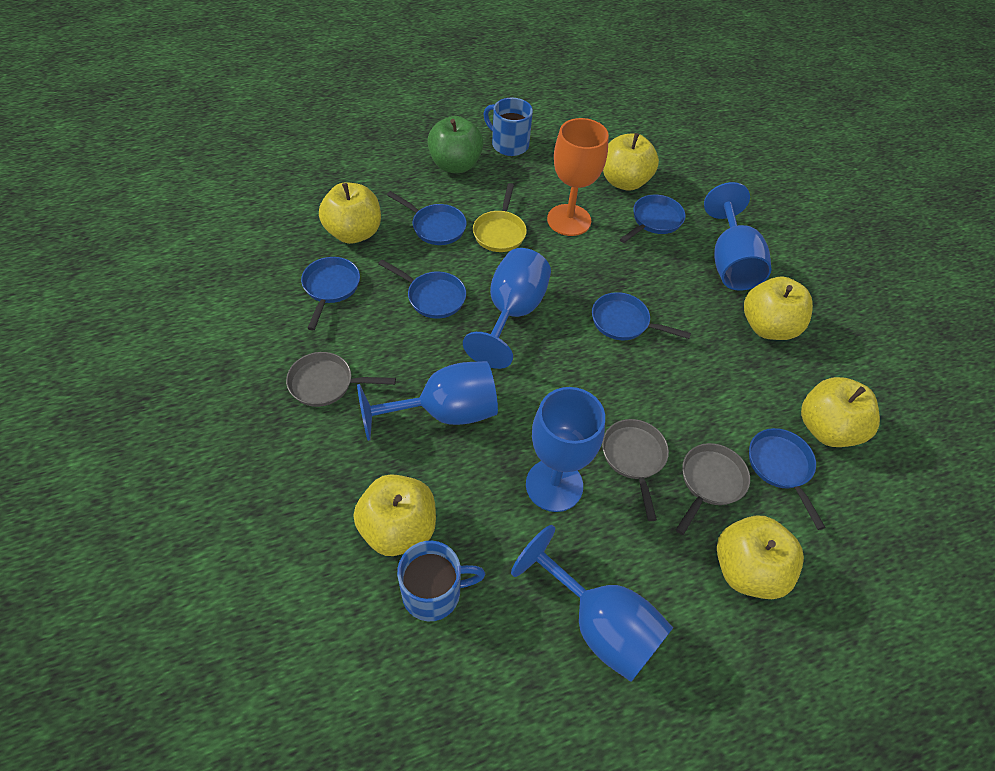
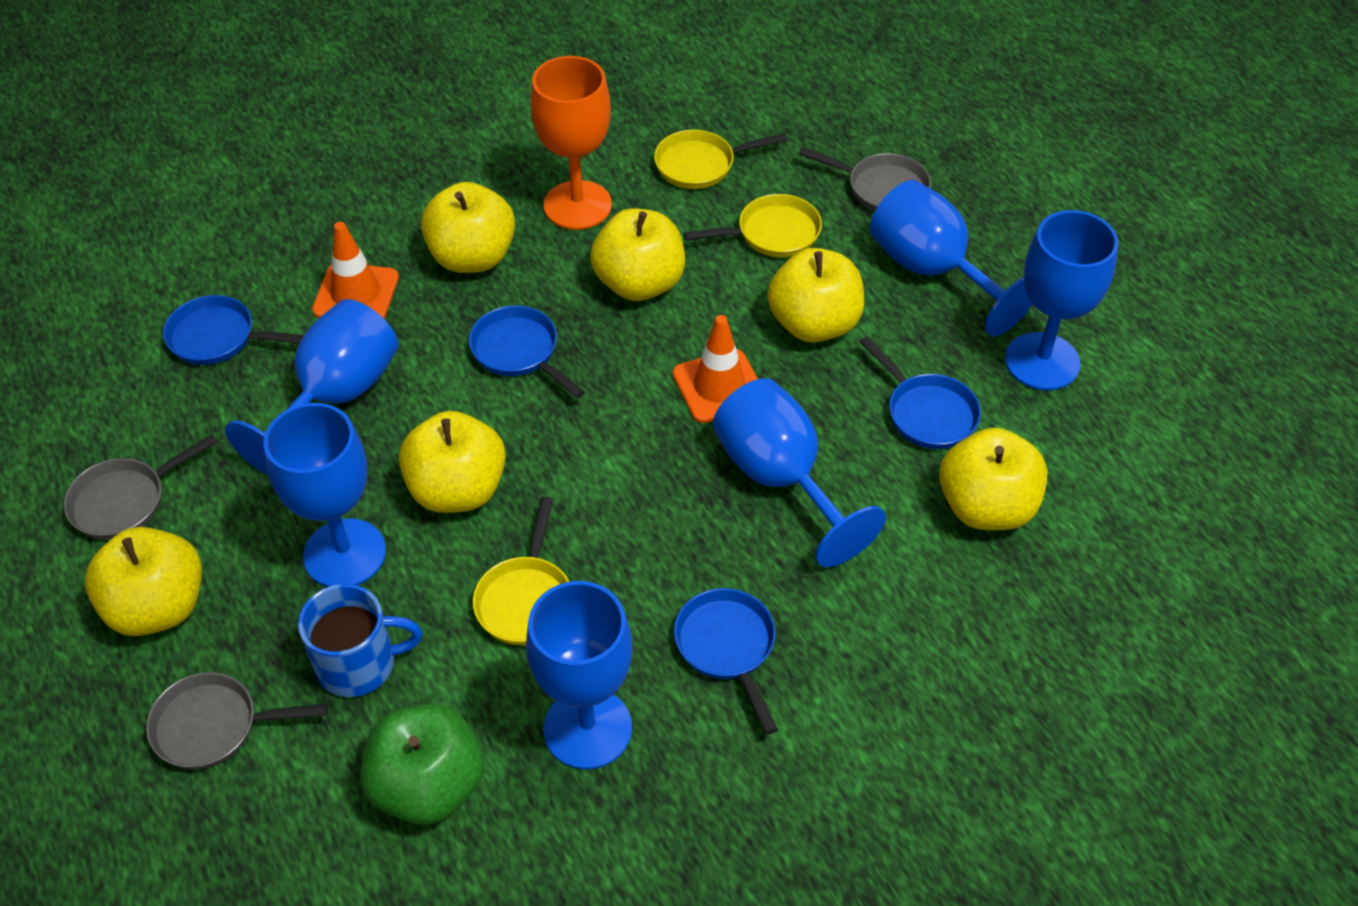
blue goblet: 5 -> 6
blue mug: 2 -> 1
blue pan: 6 -> 4
orange traffic cone: 0 -> 2
yellow pan: 1 -> 3

